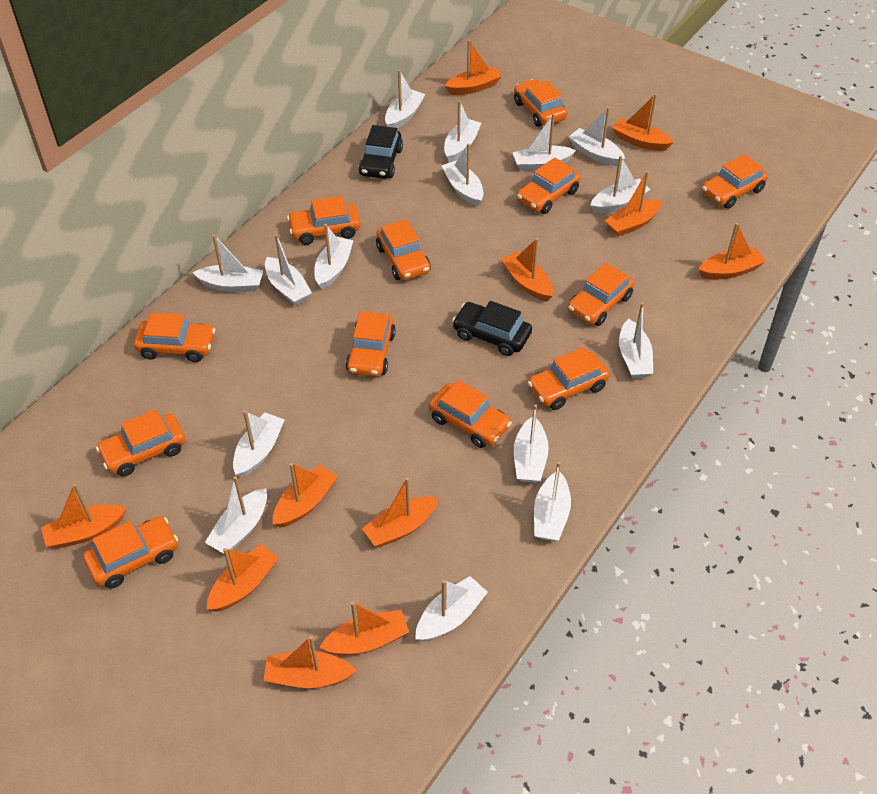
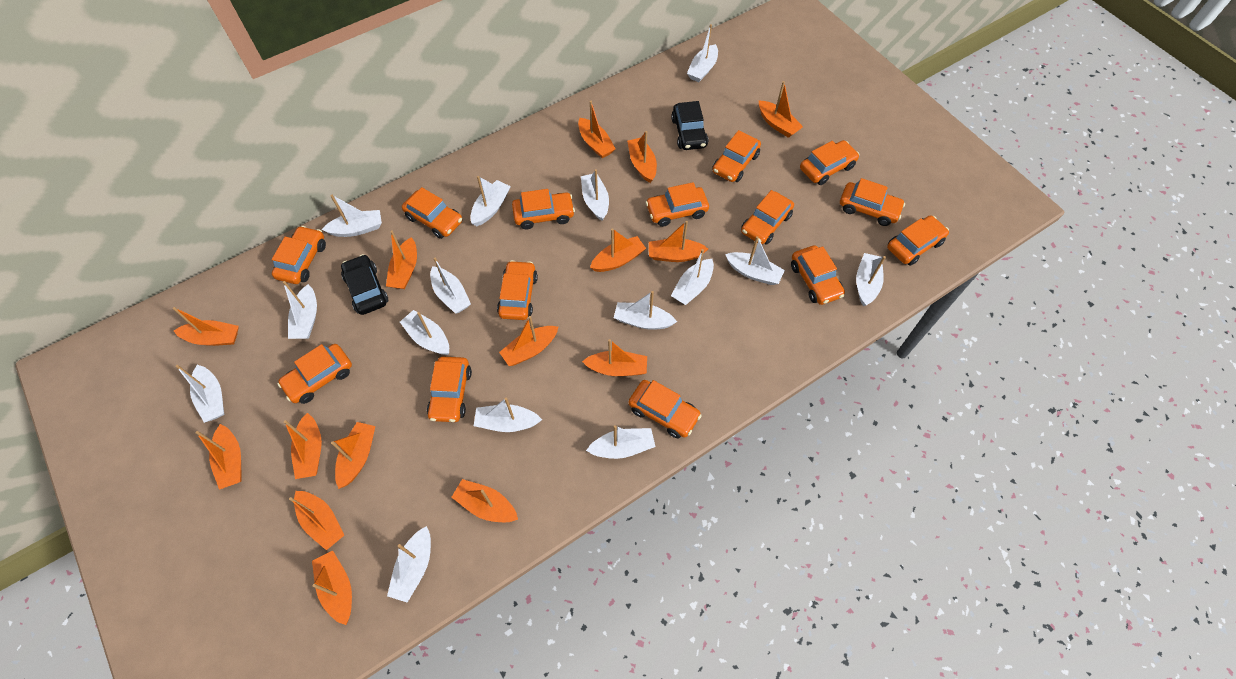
orange boat: 11 -> 15
orange car: 12 -> 14

